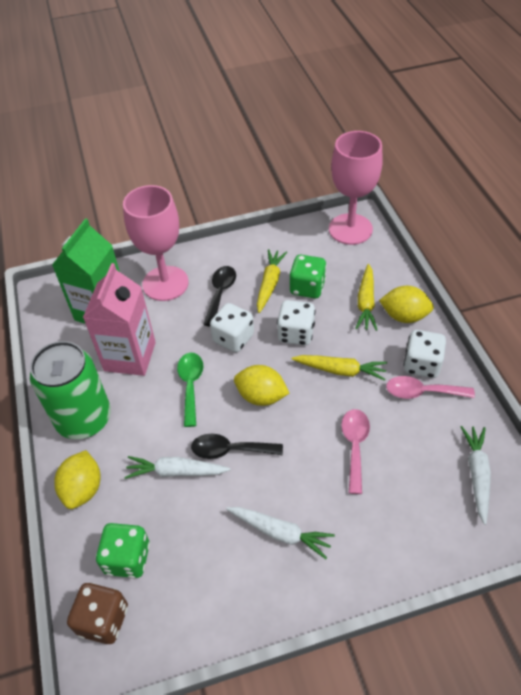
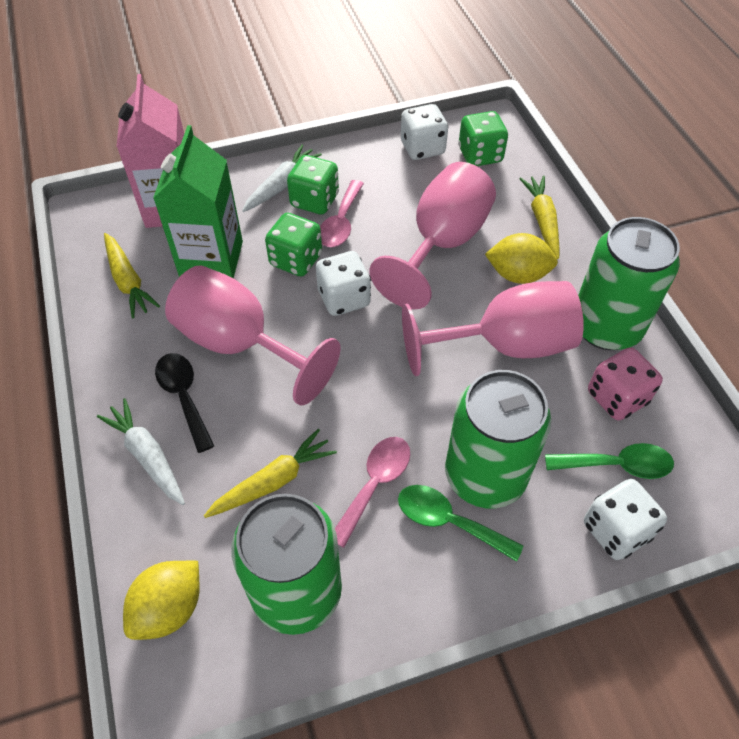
black spoon: 2 -> 1
brown dice: 1 -> 0
green can: 1 -> 3
green dice: 2 -> 3
green spoon: 1 -> 2
pink dice: 0 -> 1
pink goblet: 2 -> 3
white carrot: 3 -> 2
yellow lemon: 3 -> 2

